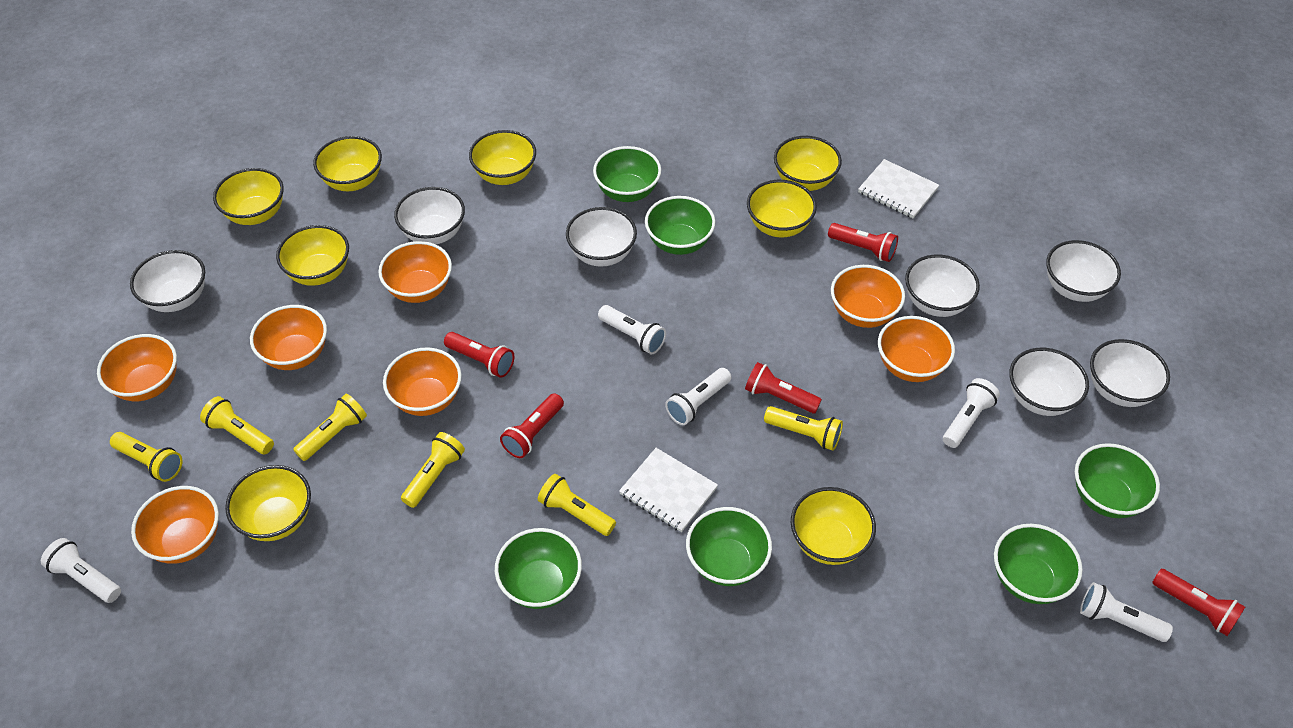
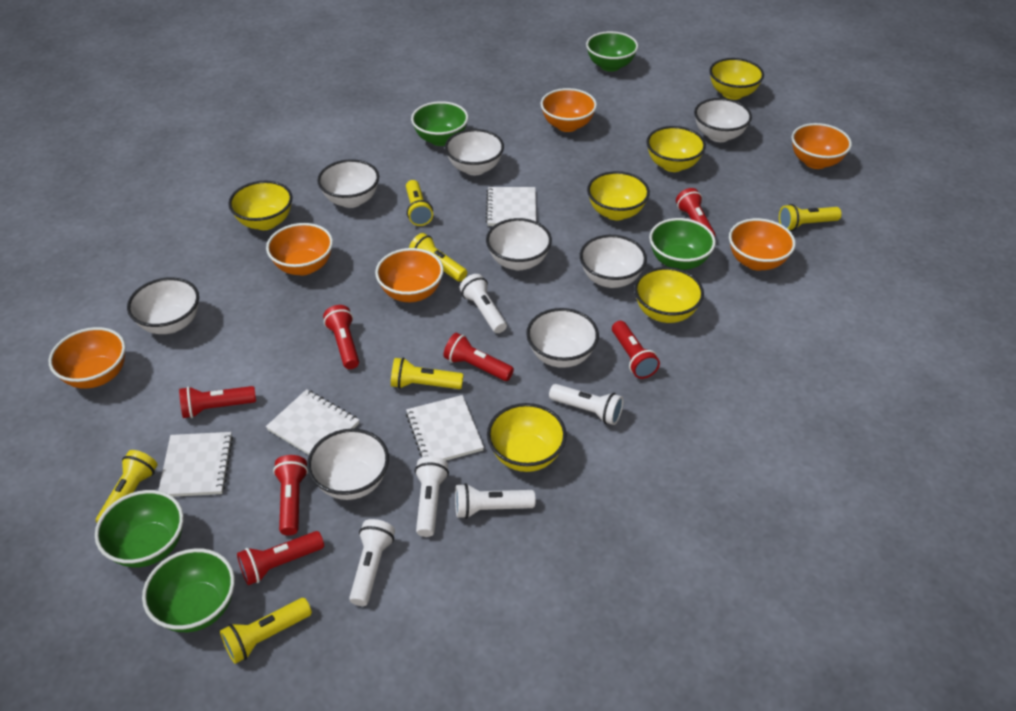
green bowl: 6 -> 5
orange bowl: 7 -> 6
red flashlight: 5 -> 7
white bowl: 7 -> 8
white notebook: 2 -> 4
yellow bowl: 8 -> 6

